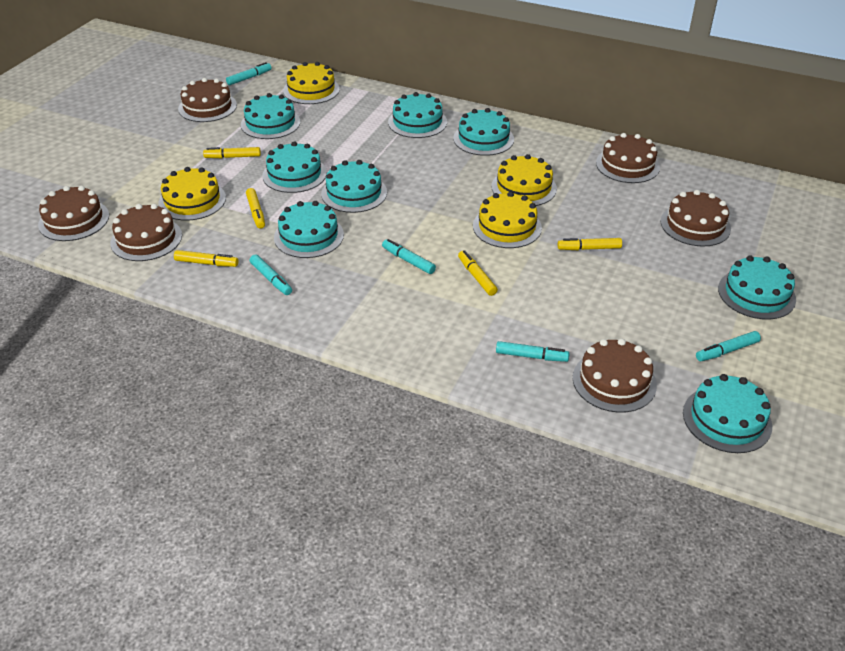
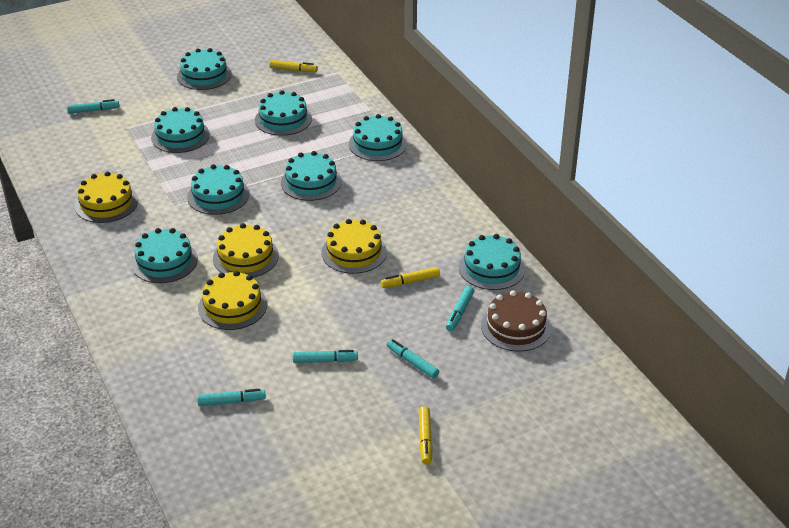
brown cake: 6 -> 1
yellow marker: 5 -> 3

